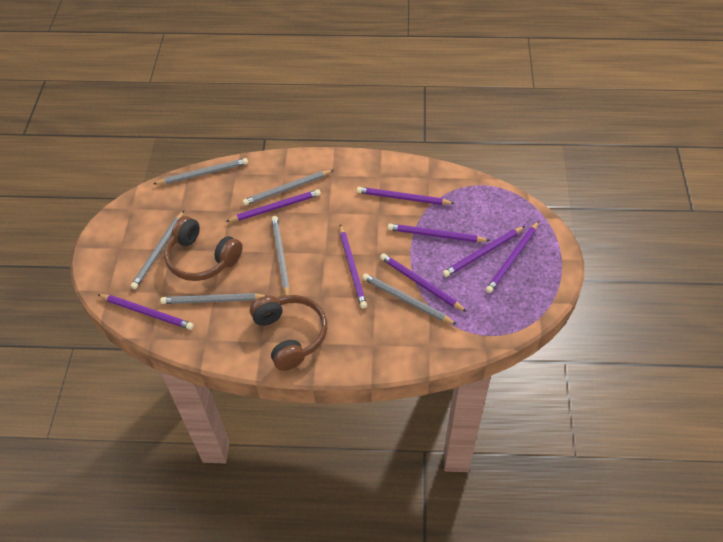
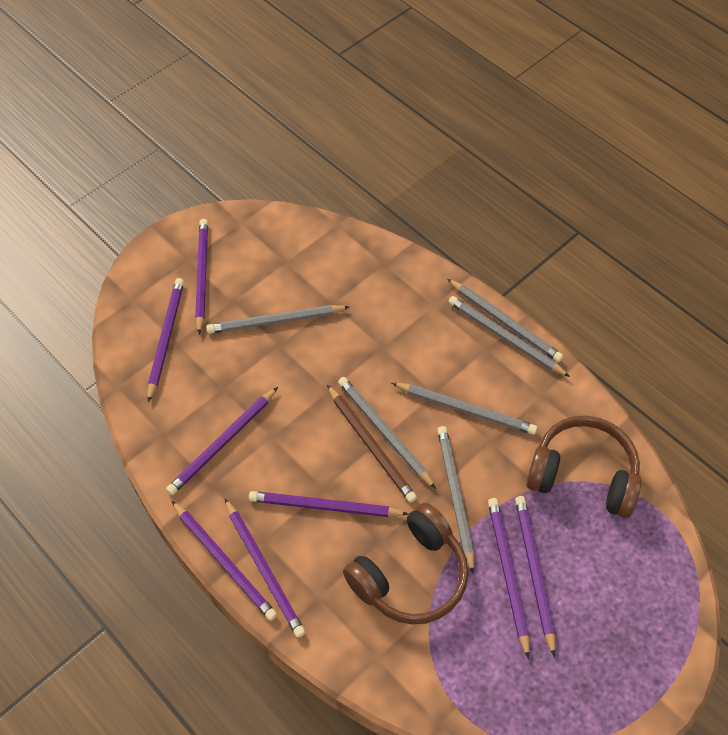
brown pencil: 0 -> 1

